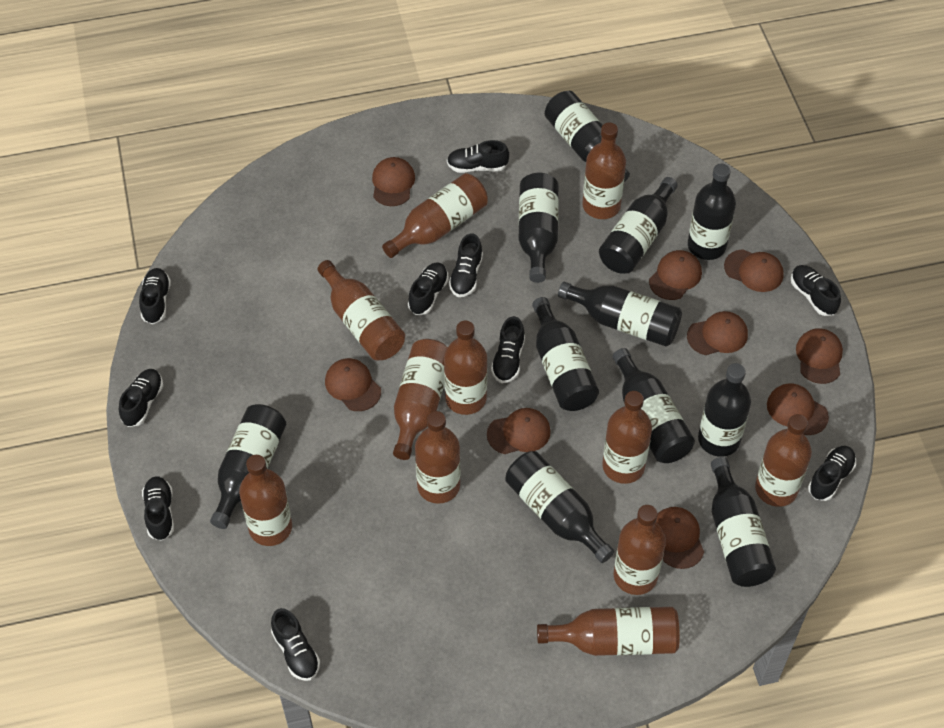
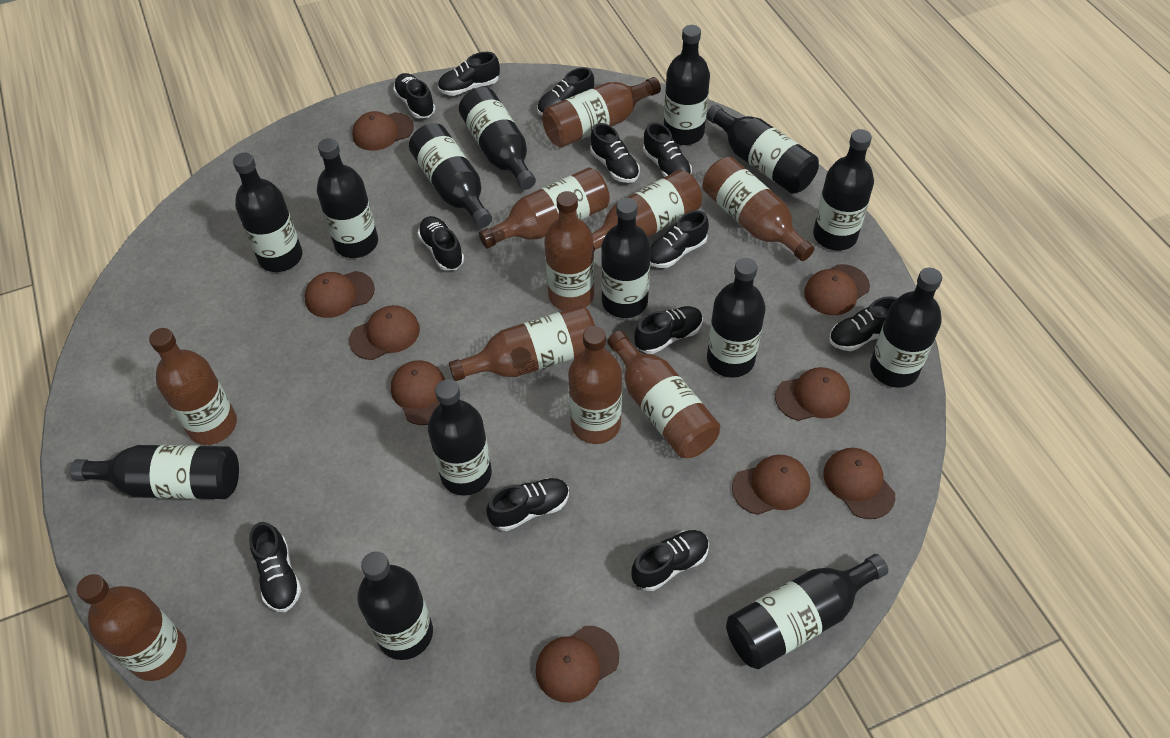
black bottle: 11 -> 14
black shoe: 10 -> 12
brown bottle: 11 -> 10

